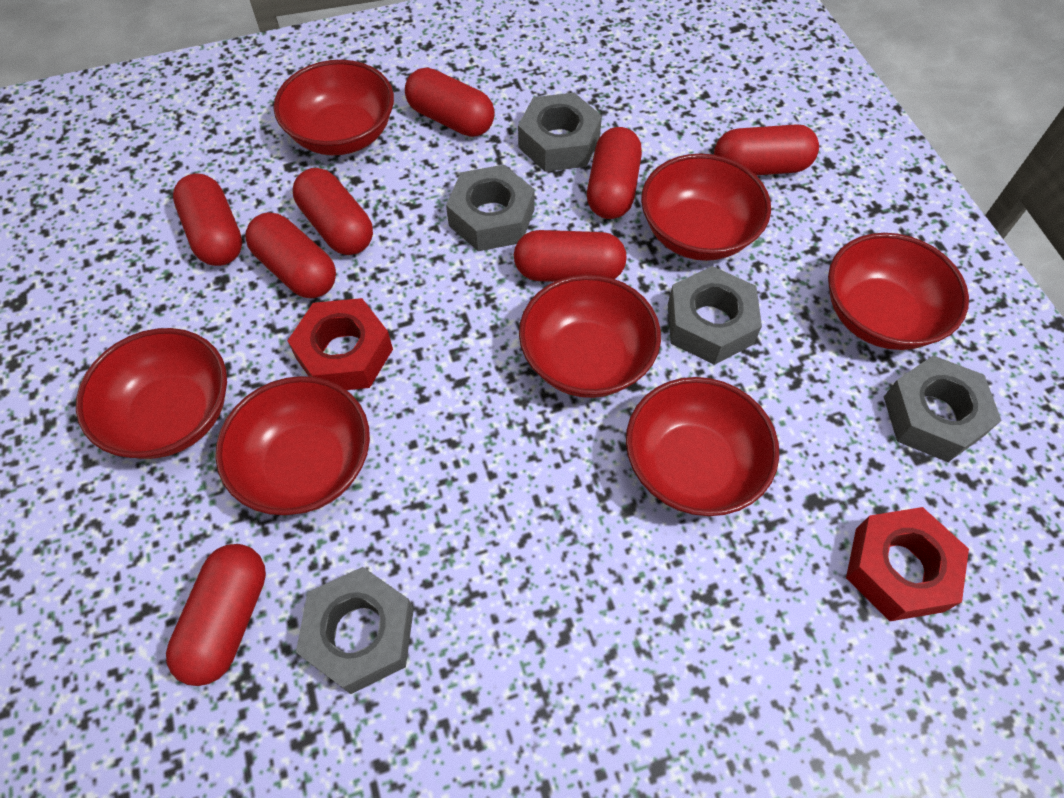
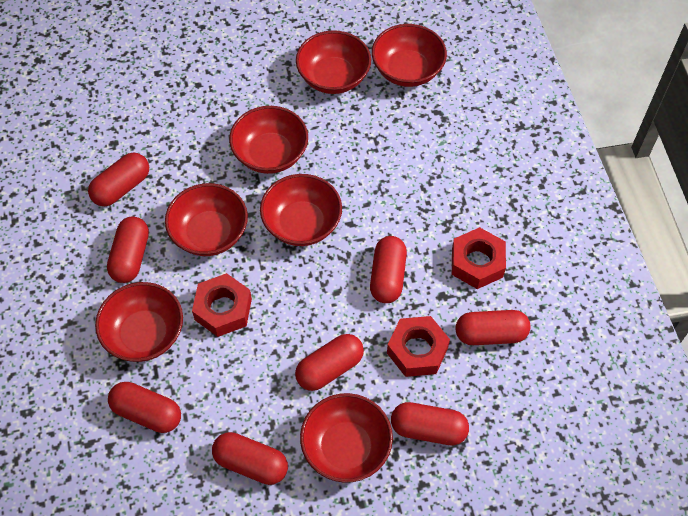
grey nut: 5 -> 0
red nut: 2 -> 3

